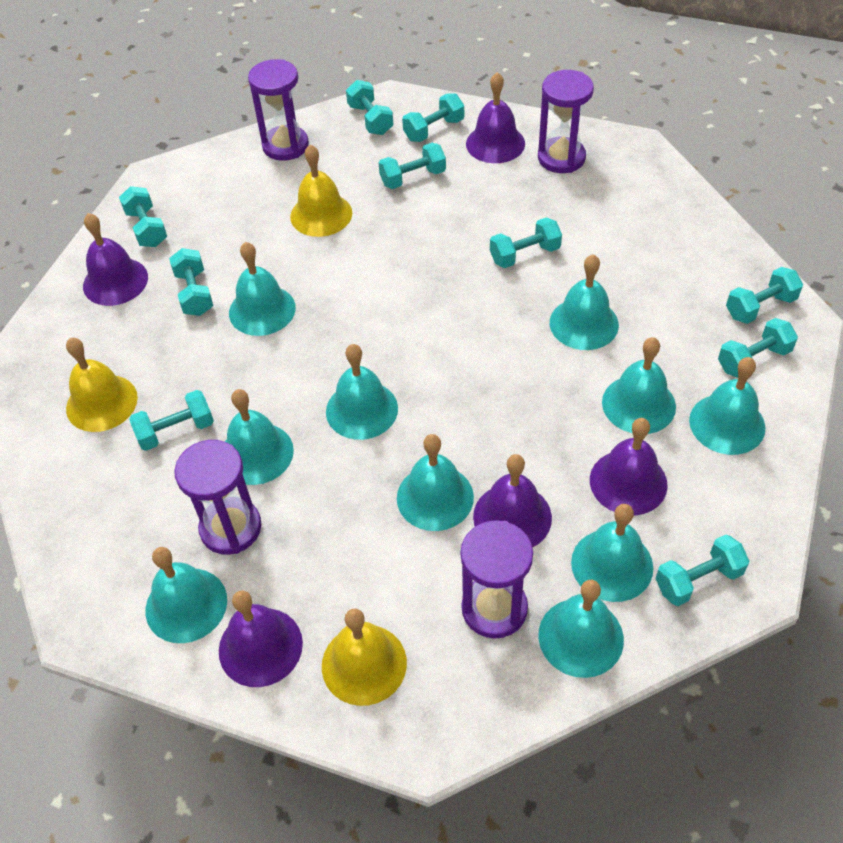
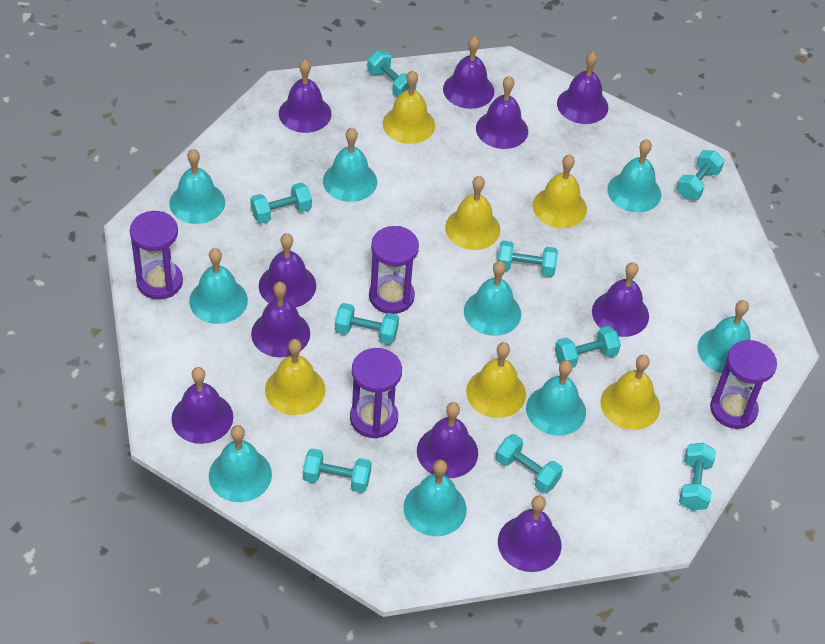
purple bell: 5 -> 10
turquoise bell: 10 -> 9
turquoise dumbbell: 10 -> 9
yellow bell: 3 -> 6

